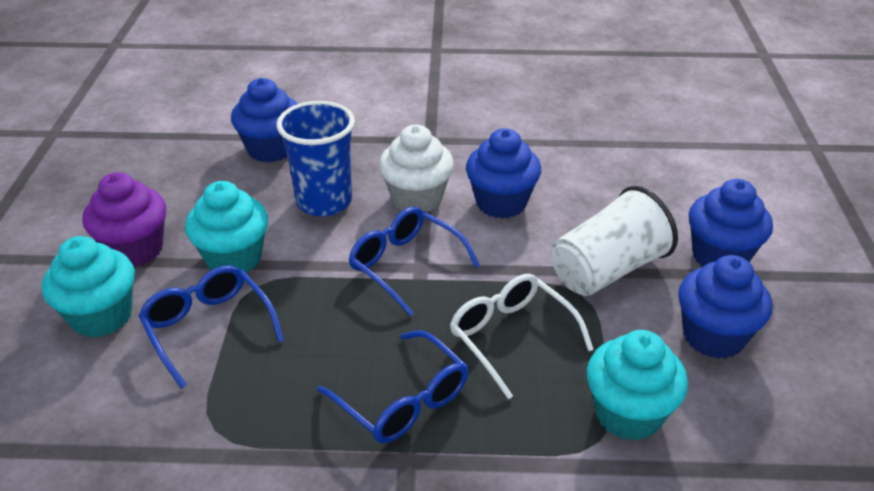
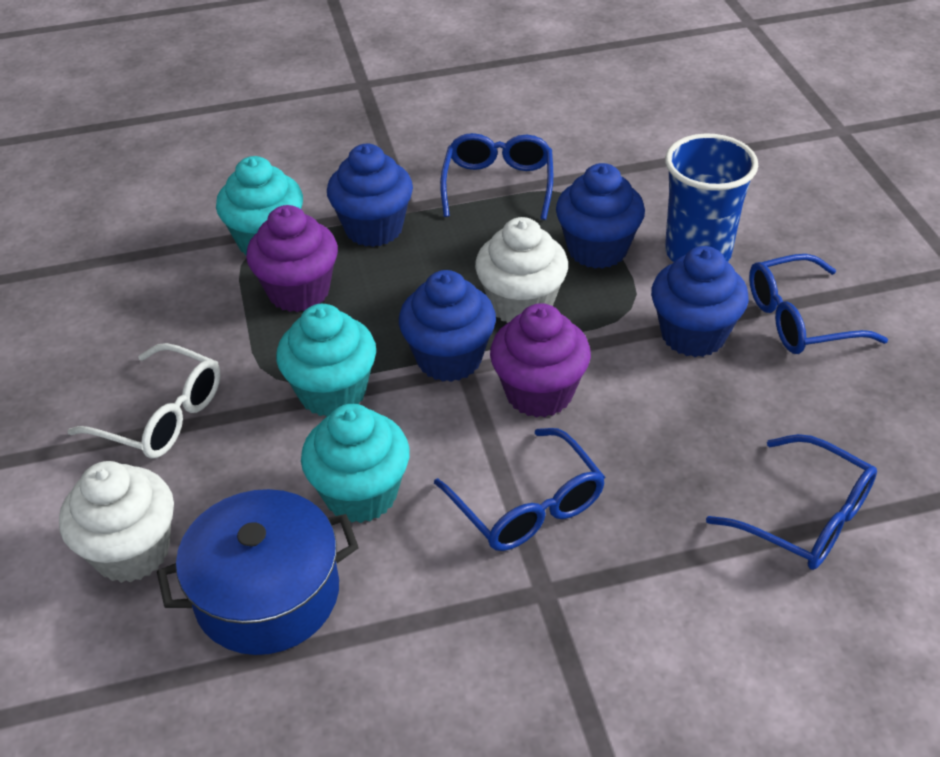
blue glasses: 3 -> 4
blue pot: 0 -> 1
purple cupcake: 1 -> 2
white cup: 1 -> 0
white cupcake: 1 -> 2

